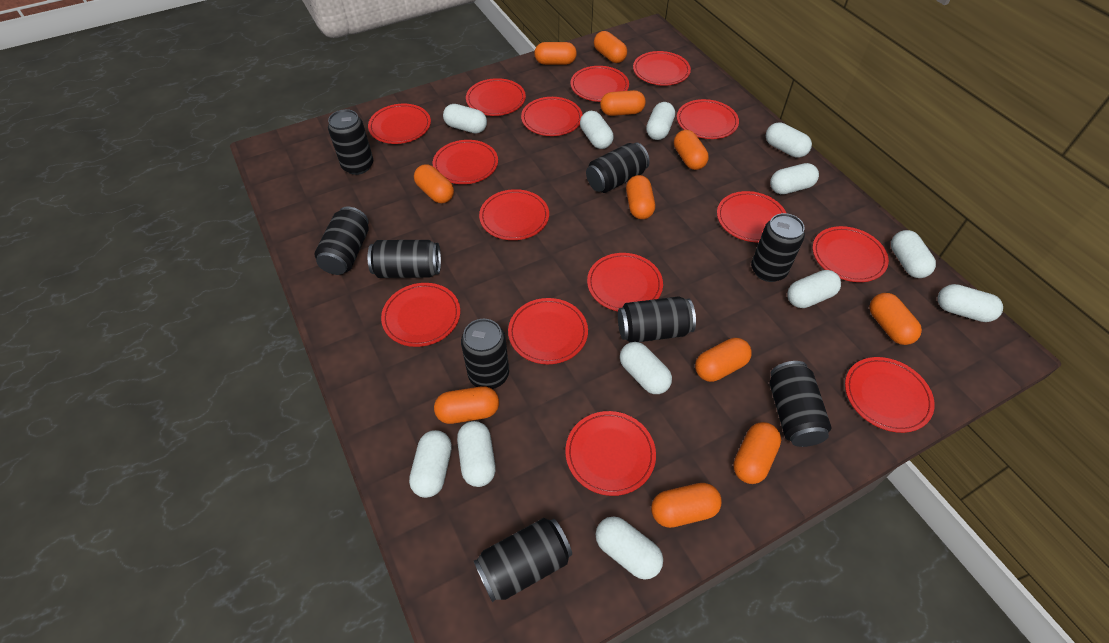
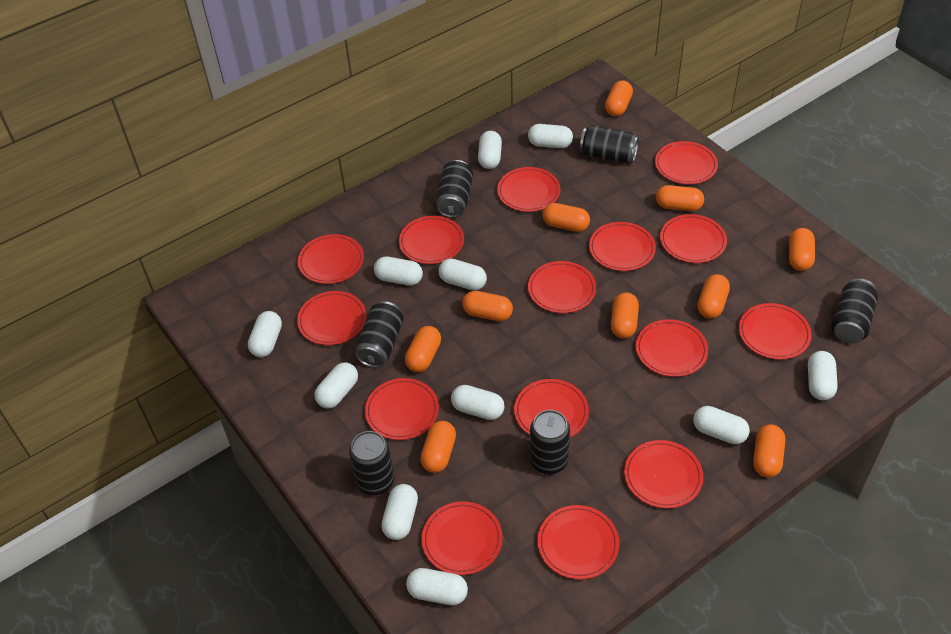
black can: 9 -> 6
orange capsule: 11 -> 10
white capsule: 12 -> 11

